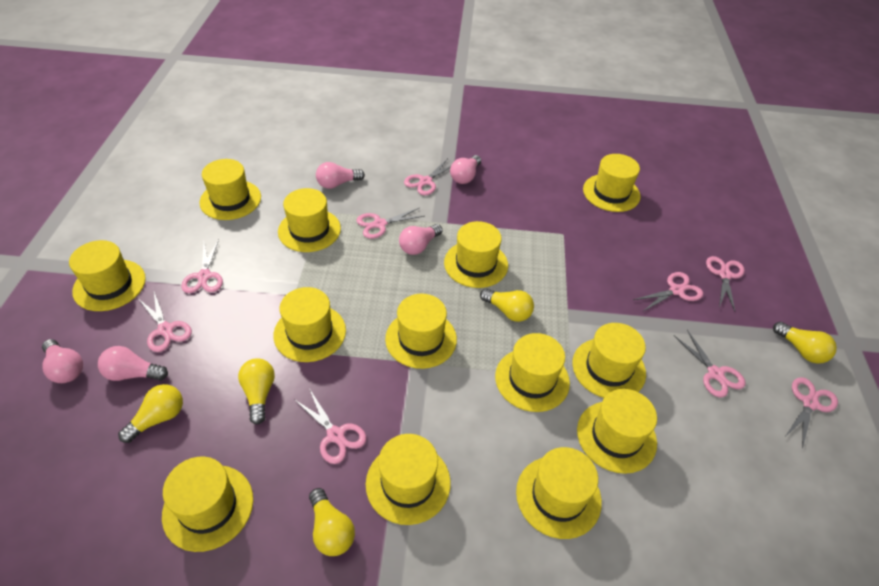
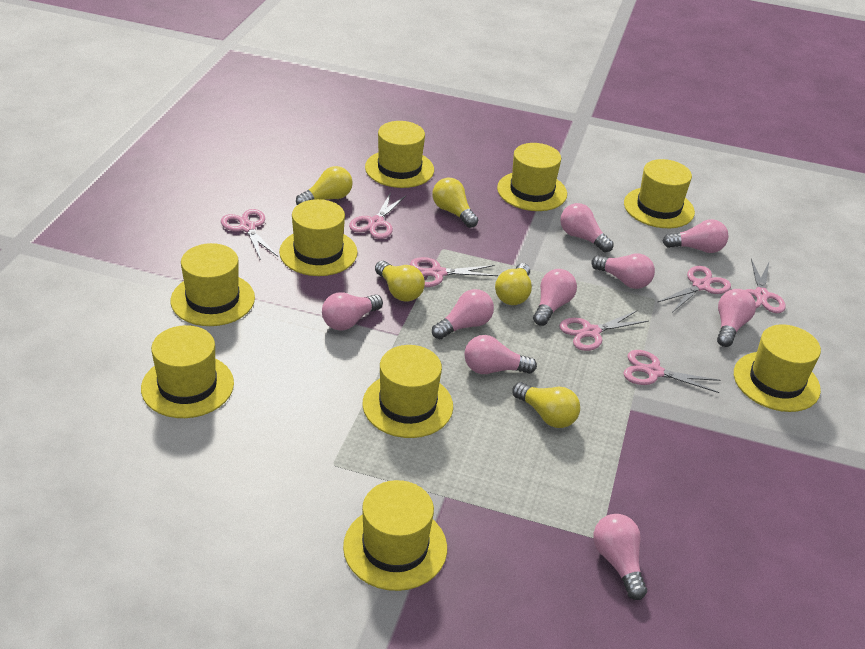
pink light bulb: 5 -> 9
pink scissors: 9 -> 7
yellow hat: 13 -> 9

